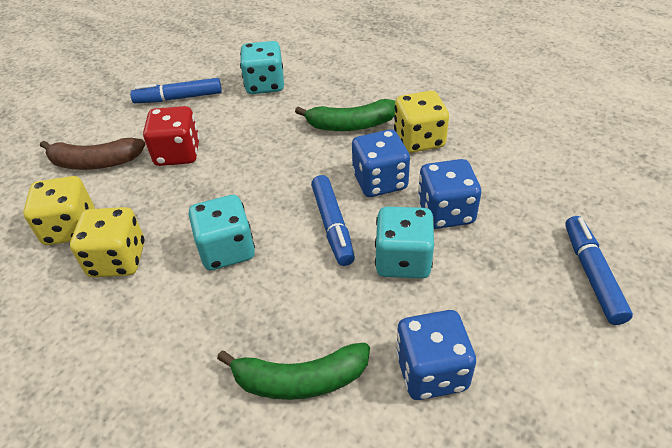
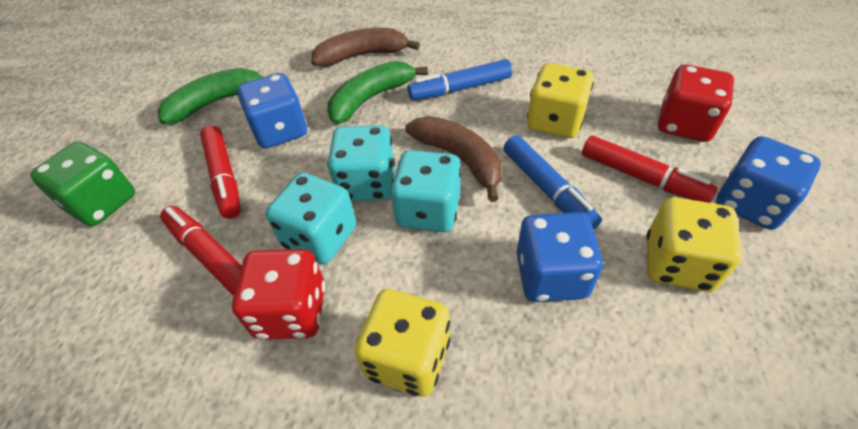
blue marker: 3 -> 2
brown banana: 1 -> 2
green dice: 0 -> 1
red dice: 1 -> 2
red marker: 0 -> 3

